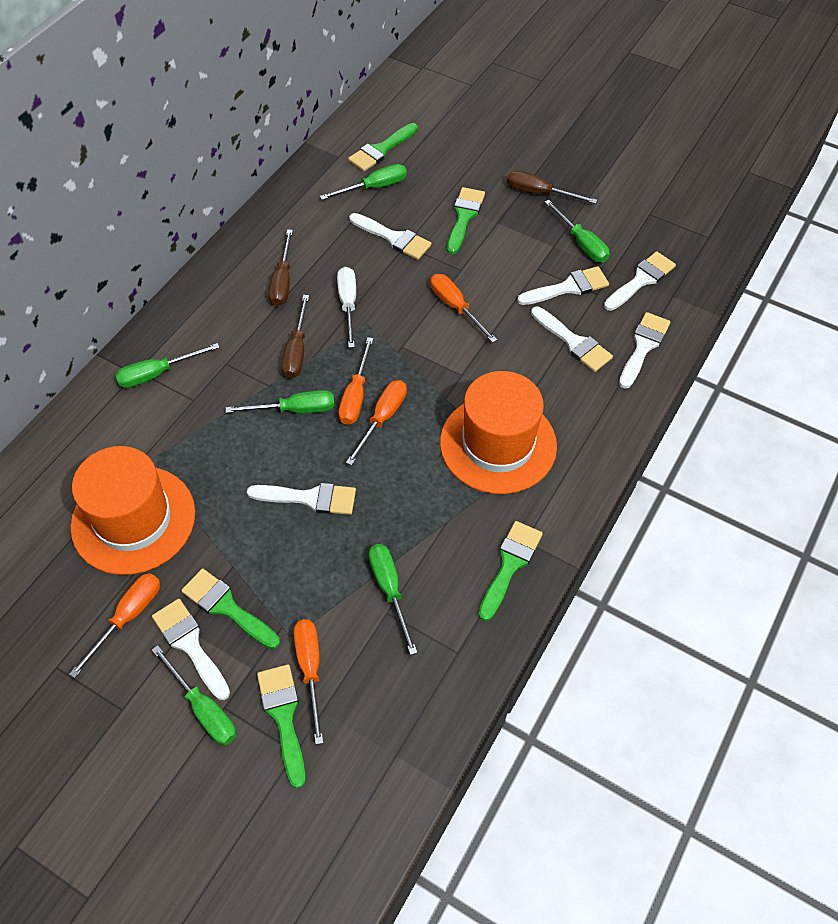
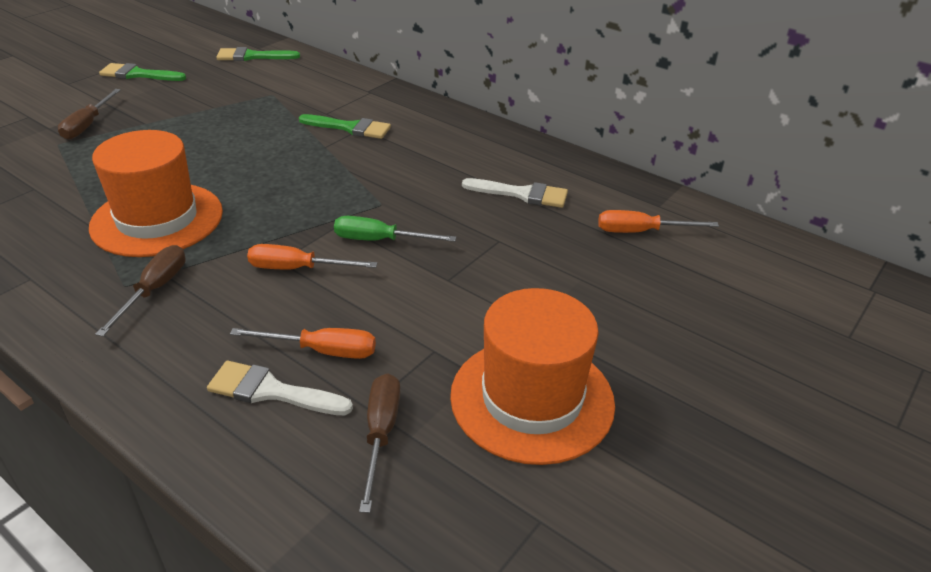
green brush: 5 -> 3
green screwdriver: 6 -> 1
orange screwdriver: 5 -> 3
white brush: 7 -> 2
white screwdriver: 1 -> 0

